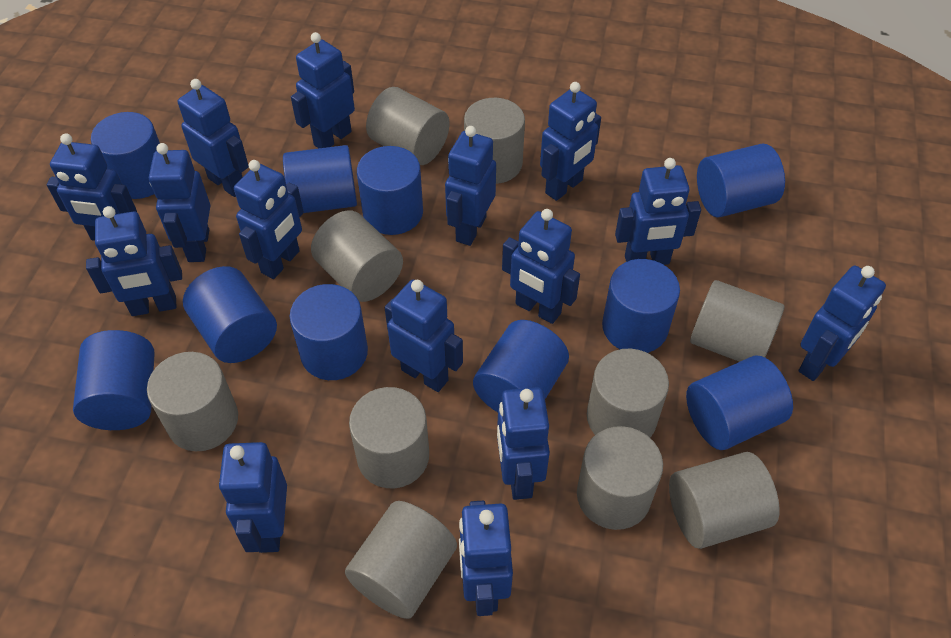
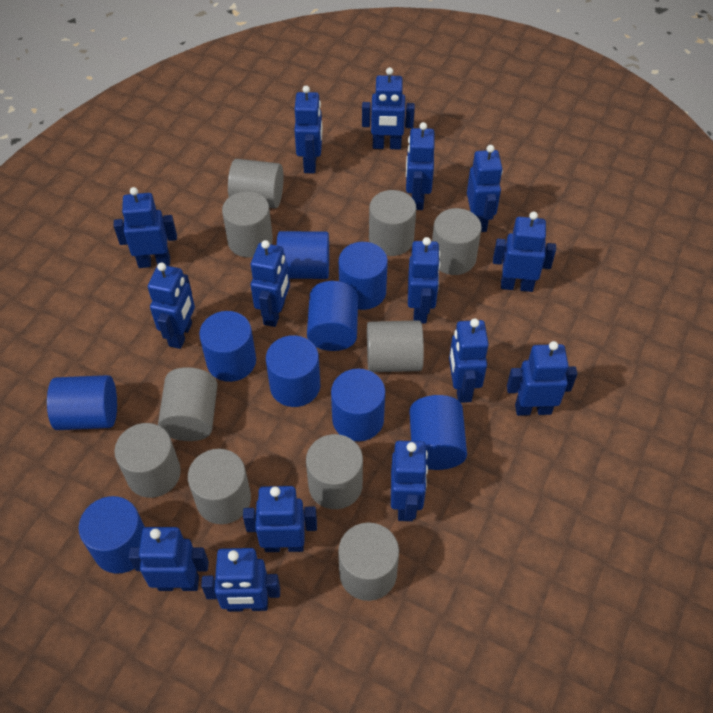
blue cylinder: 10 -> 9

